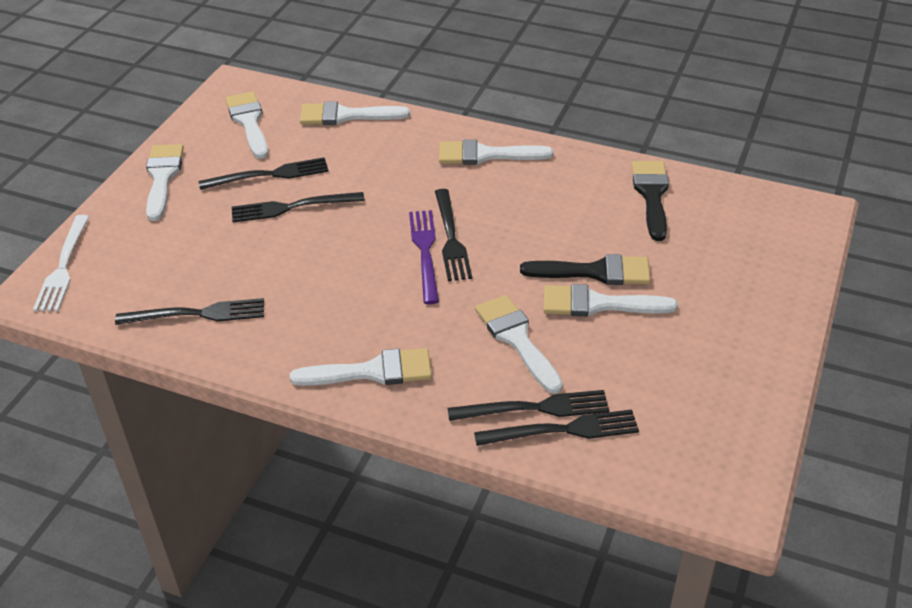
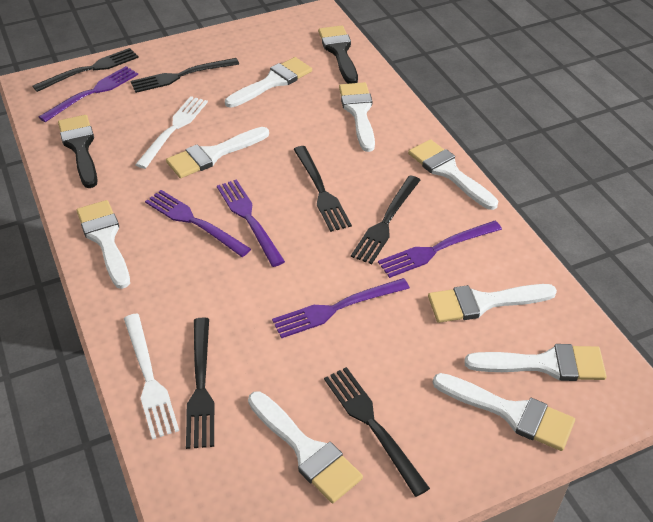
purple fork: 1 -> 5
white brush: 7 -> 9
white fork: 1 -> 2

